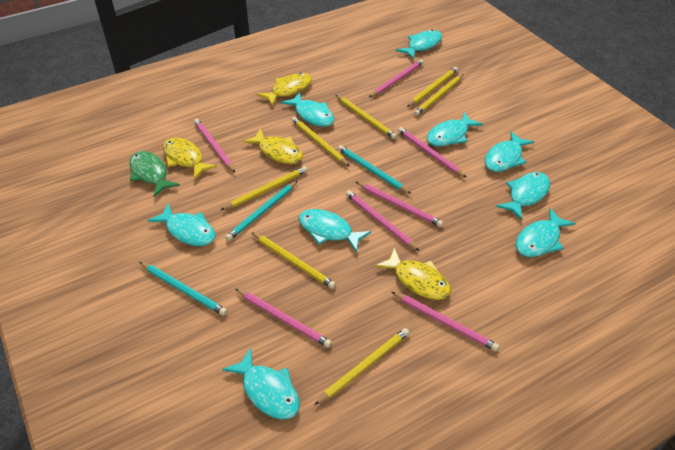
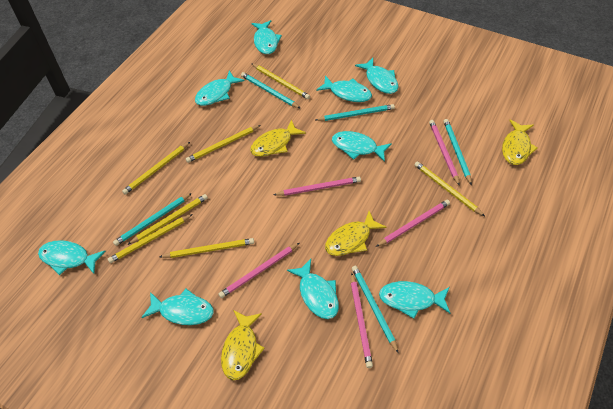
green fish: 1 -> 0
pink pencil: 7 -> 5
turquoise pencil: 3 -> 5

